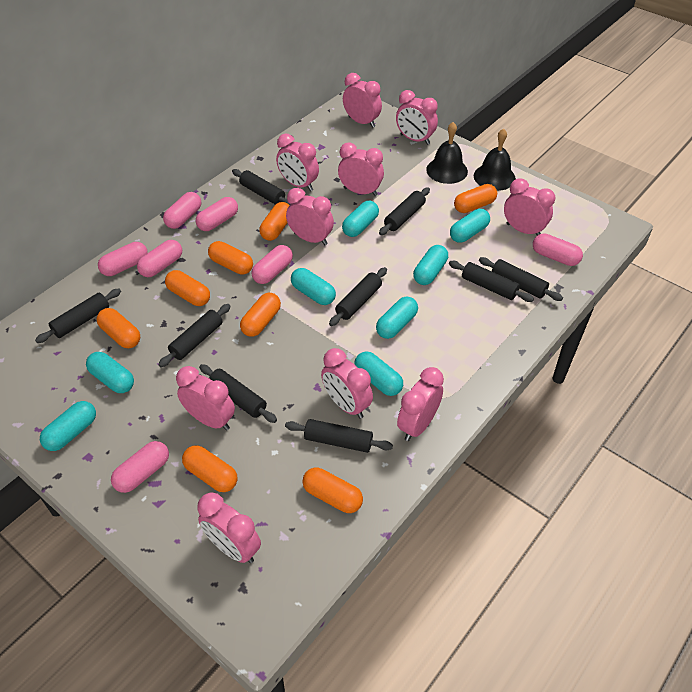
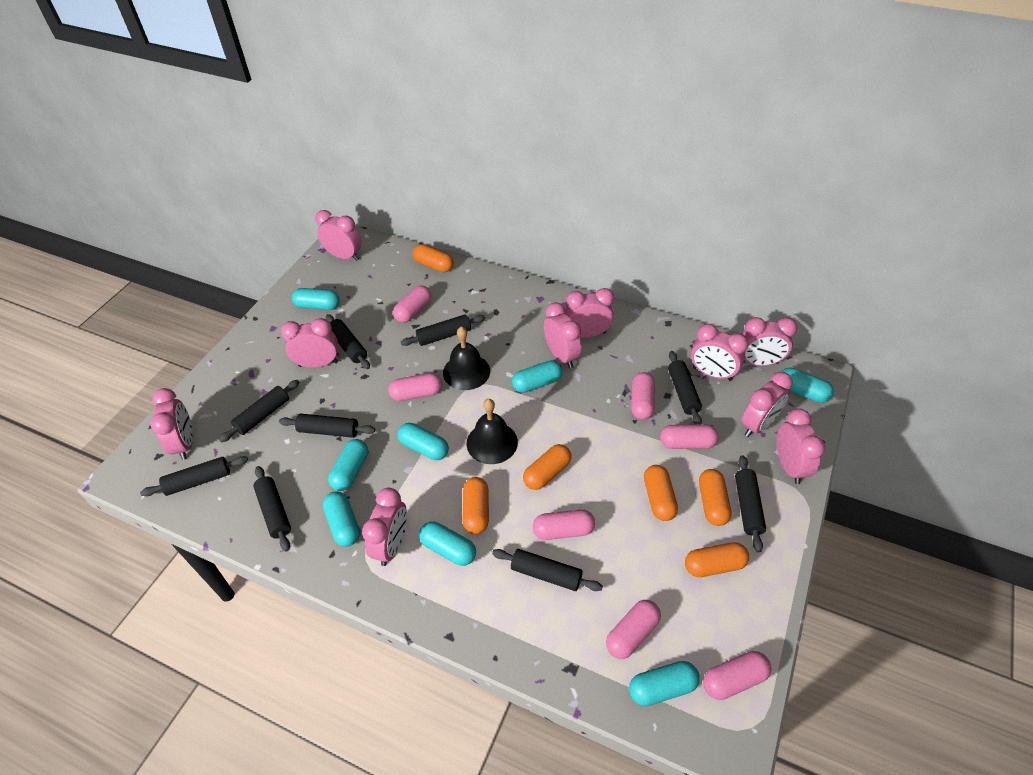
orange capsule: 8 -> 6

